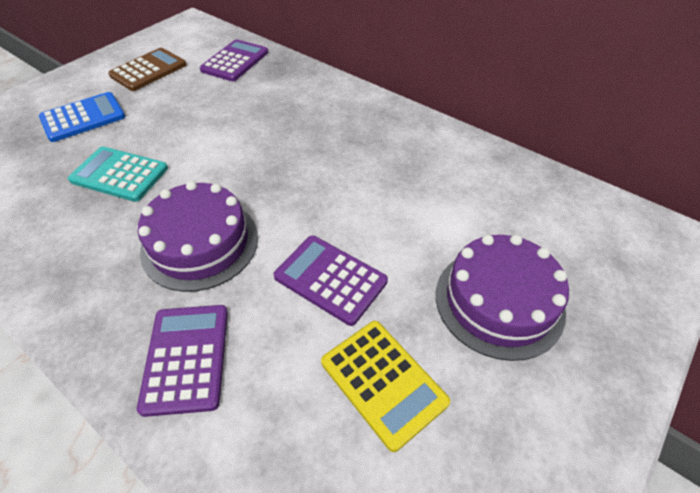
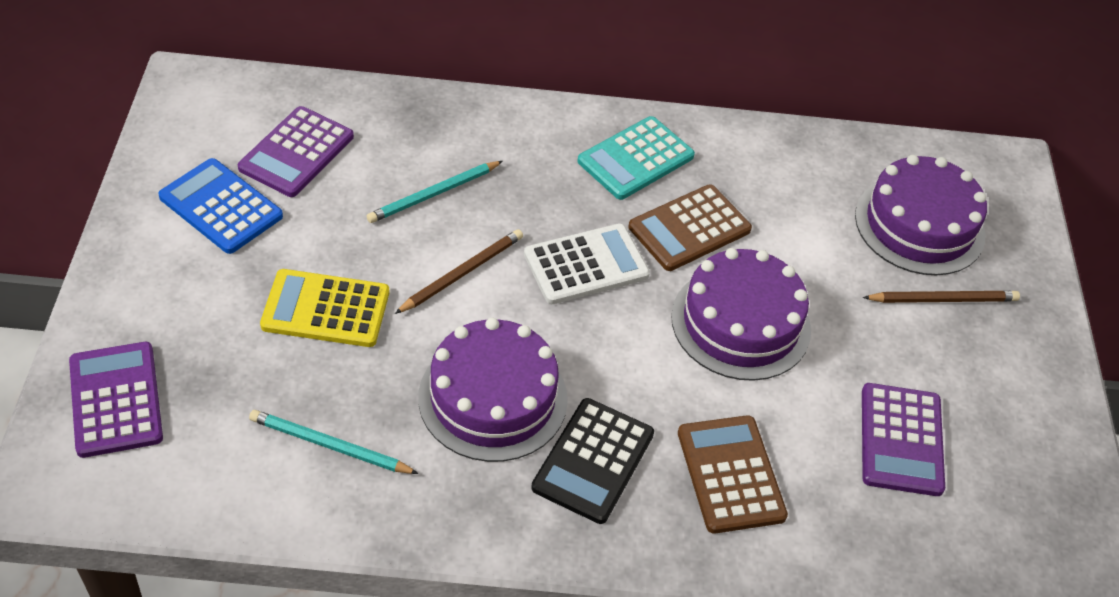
black calculator: 0 -> 1
brown calculator: 1 -> 2
brown pencil: 0 -> 2
purple cake: 2 -> 3
turquoise pencil: 0 -> 2
white calculator: 0 -> 1

